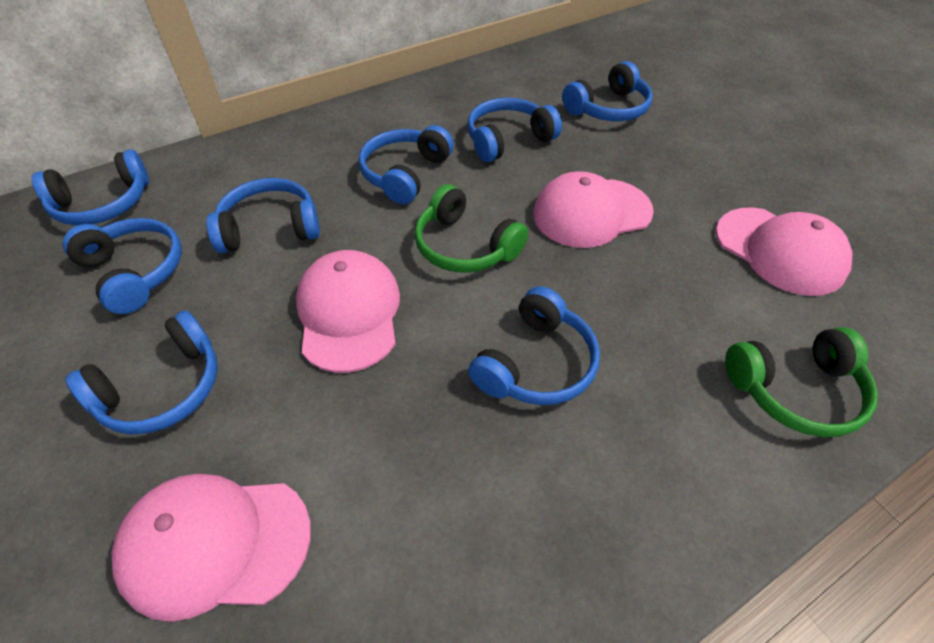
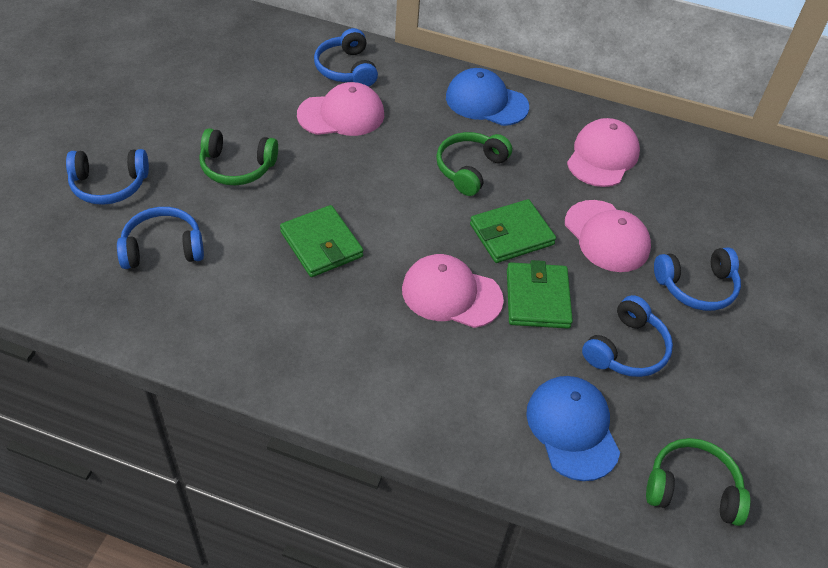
blue cap: 0 -> 2
blue headphones: 8 -> 5
green headphones: 2 -> 3
green wallet: 0 -> 3

